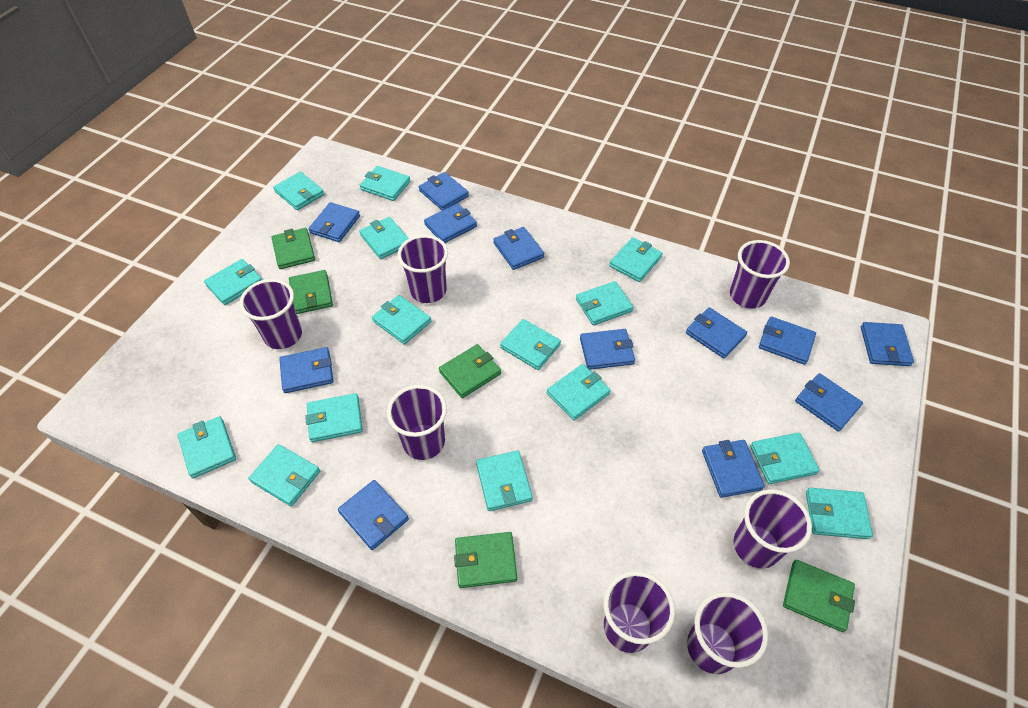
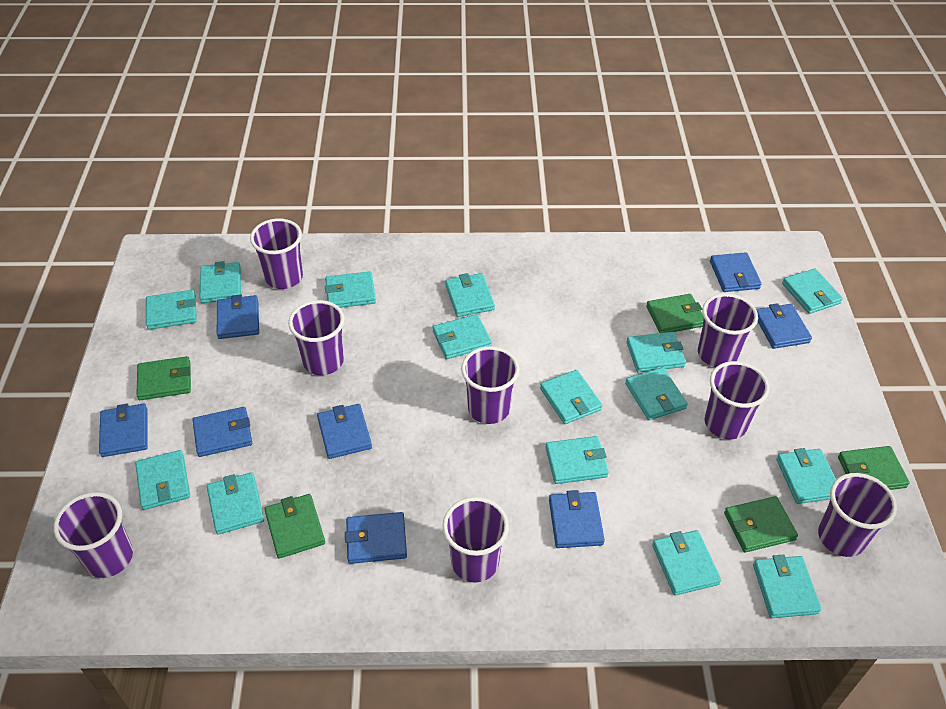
blue wallet: 12 -> 8
purple cup: 7 -> 8

